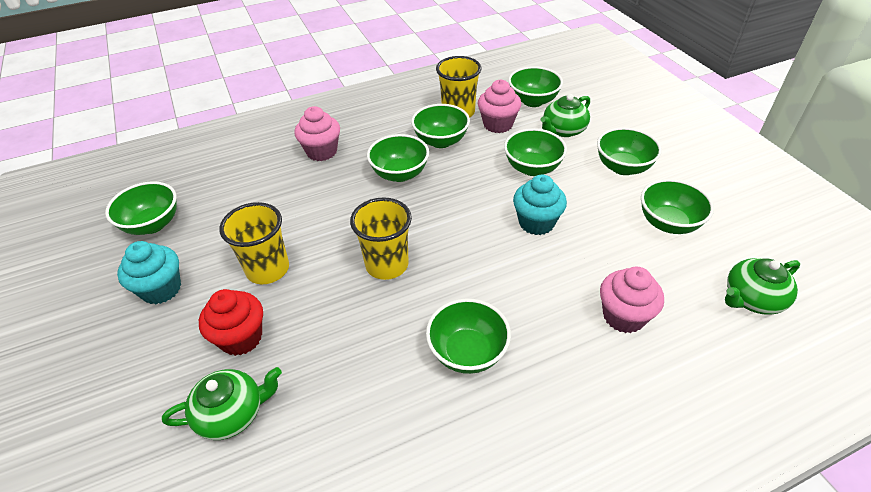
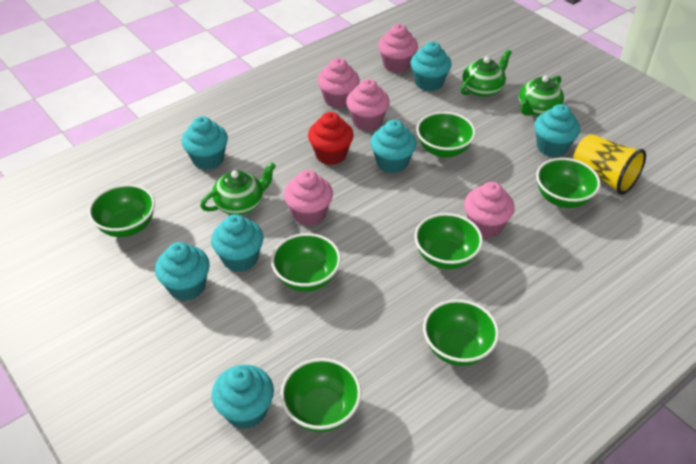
green bowl: 8 -> 7
pink cupcake: 3 -> 5
turquoise cupcake: 2 -> 7
yellow cup: 3 -> 1

